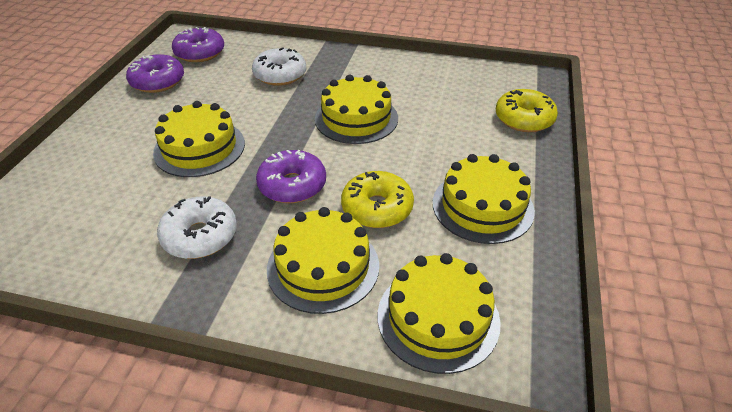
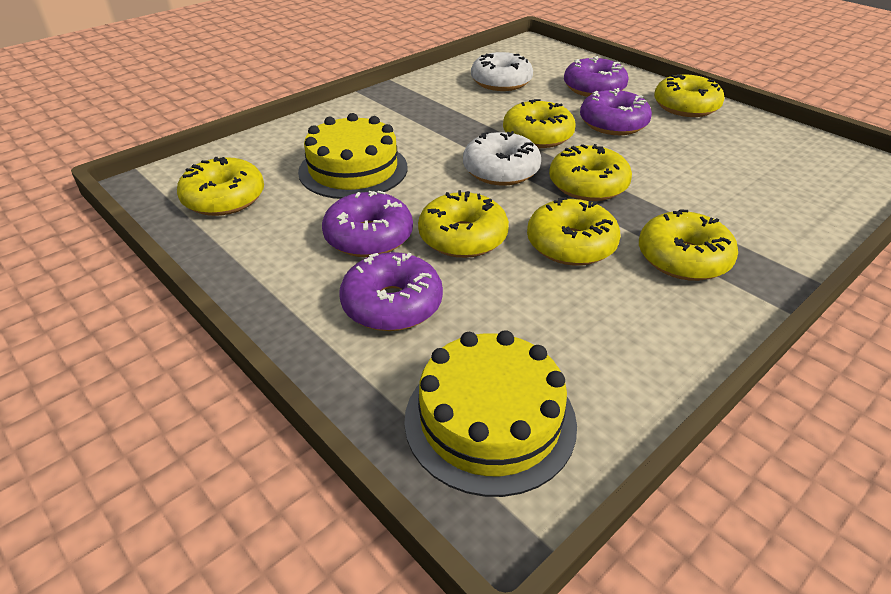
purple donut: 3 -> 4
yellow cake: 5 -> 2
yellow donut: 2 -> 7

